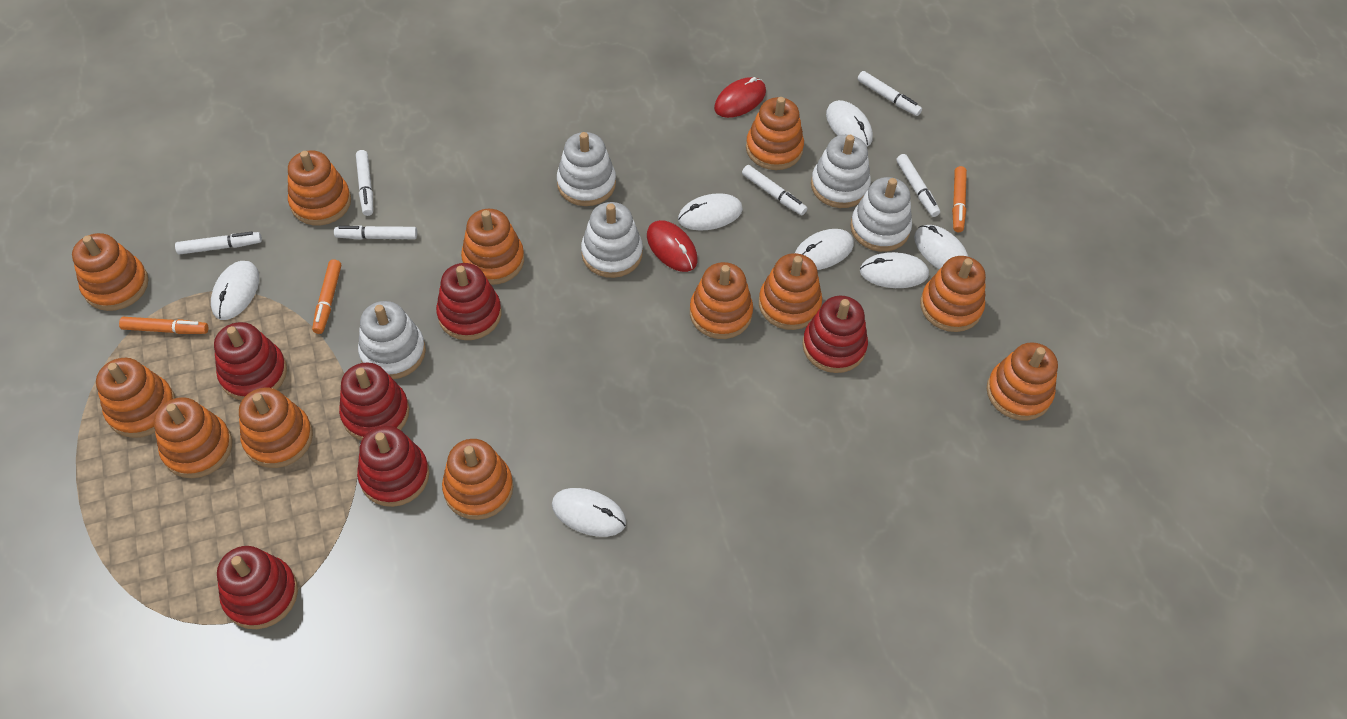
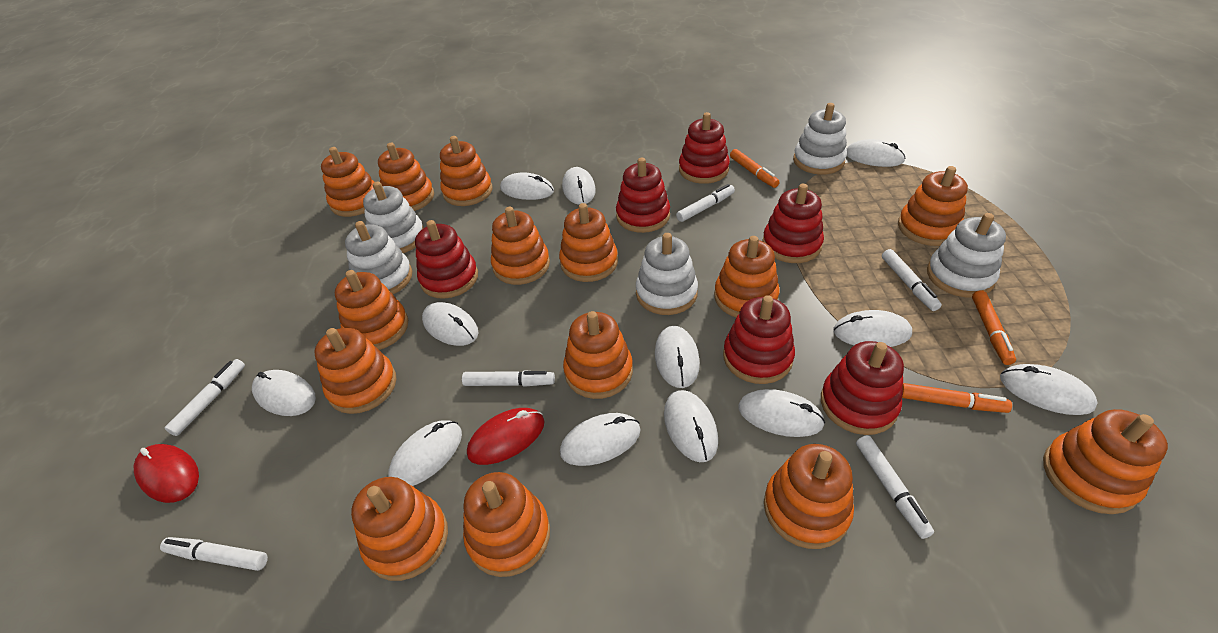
orange stacking toy: 12 -> 14
white mouse: 7 -> 12

